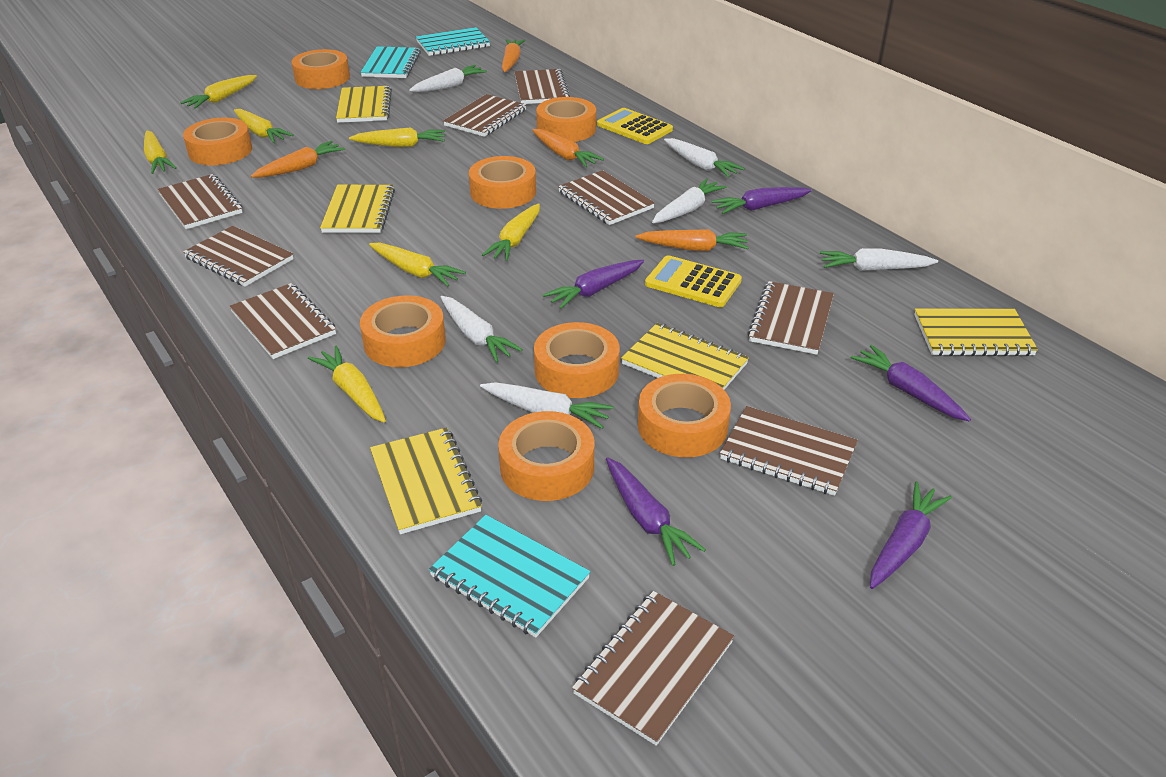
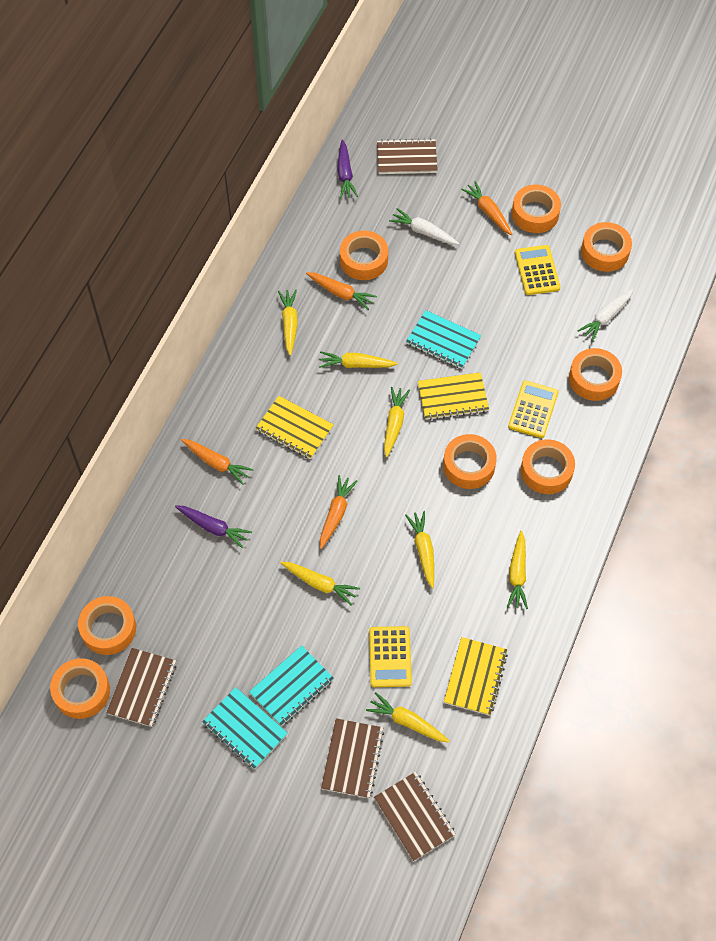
brown notebook: 9 -> 4
purple carrot: 5 -> 2
white carrot: 6 -> 2
yellow calculator: 2 -> 3
yellow notebook: 5 -> 3

